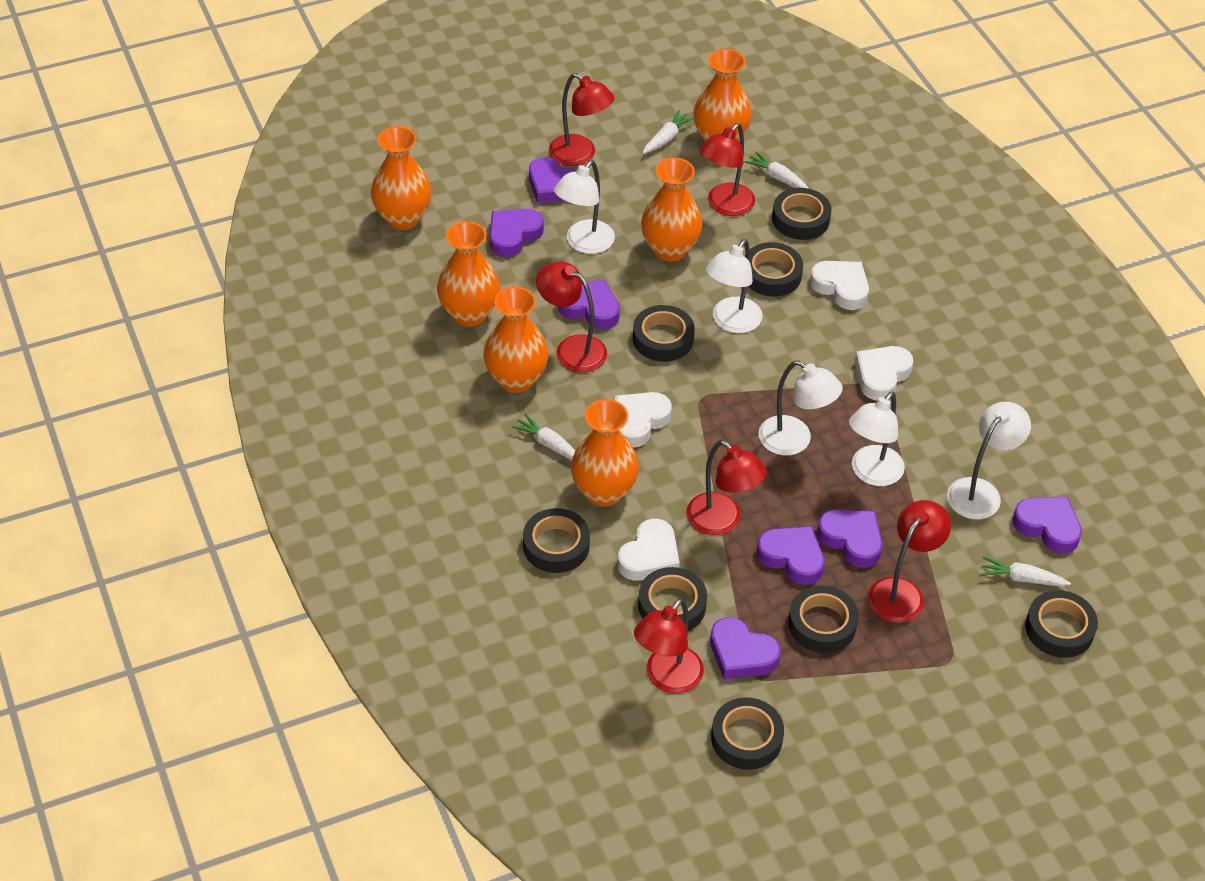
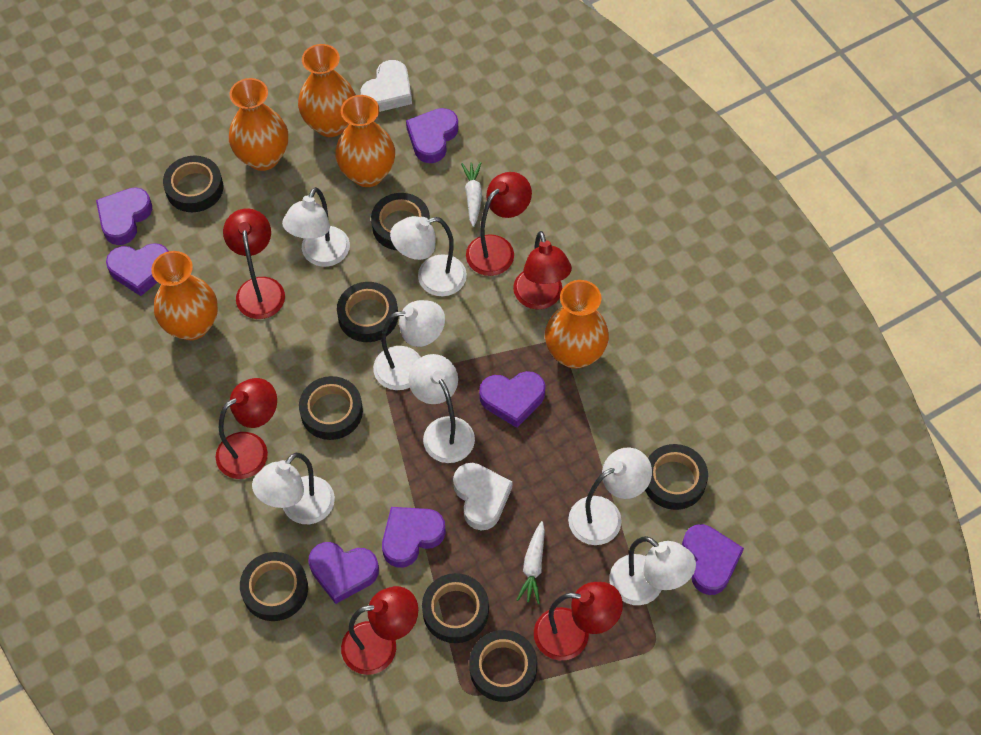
orange vase: 6 -> 5
white carrot: 4 -> 2
white heart: 4 -> 2
white lamp: 5 -> 7

